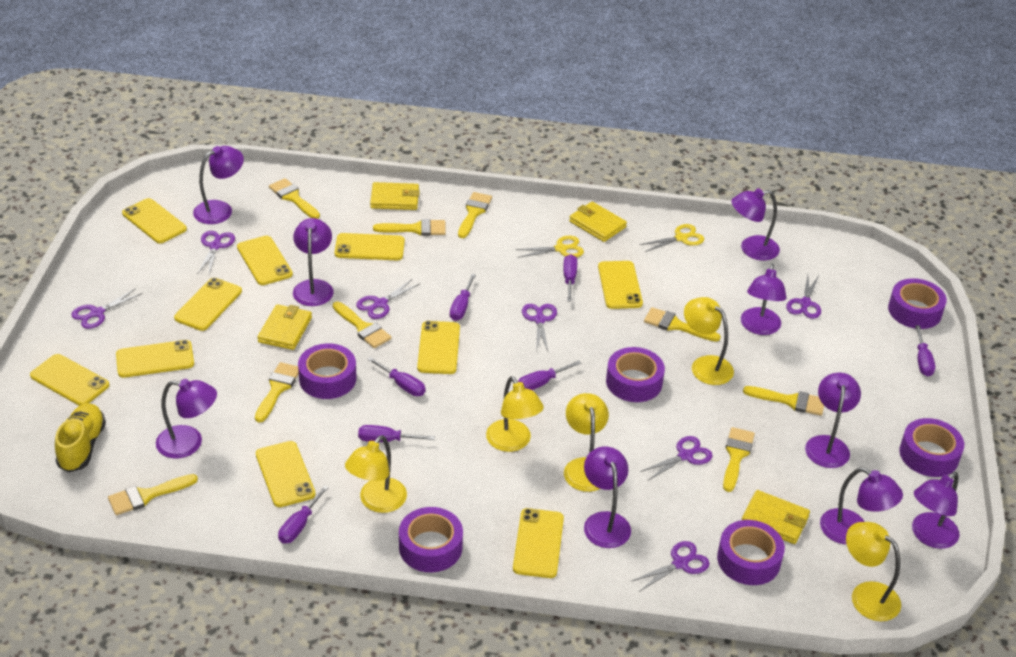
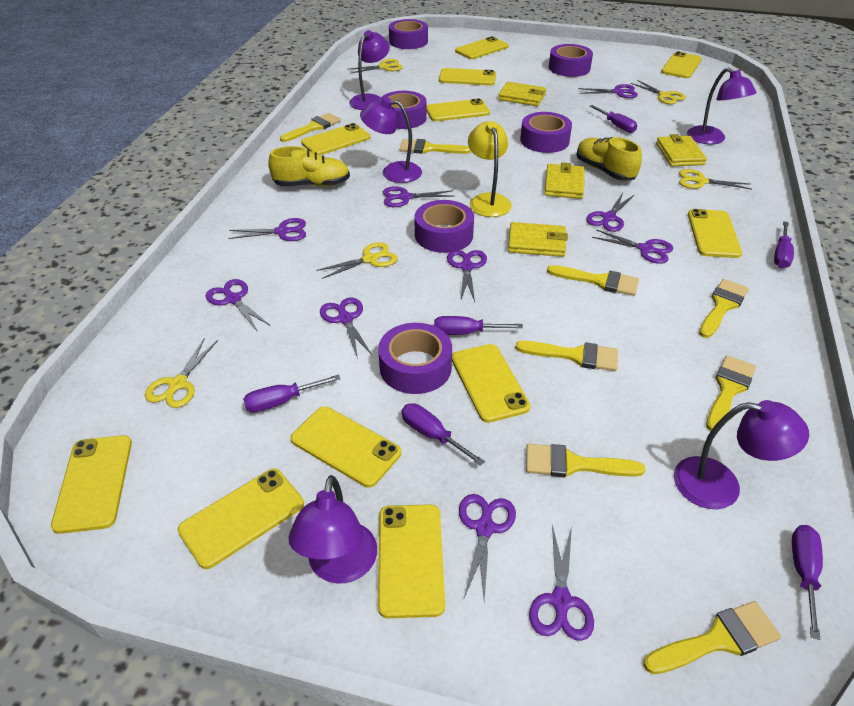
purple lamp: 9 -> 5
purple scissors: 7 -> 10
purple screwdriver: 7 -> 6
yellow brush: 9 -> 8
yellow lamp: 5 -> 1
yellow phone: 10 -> 11
yellow scissors: 2 -> 5
yellow shoe: 1 -> 2

